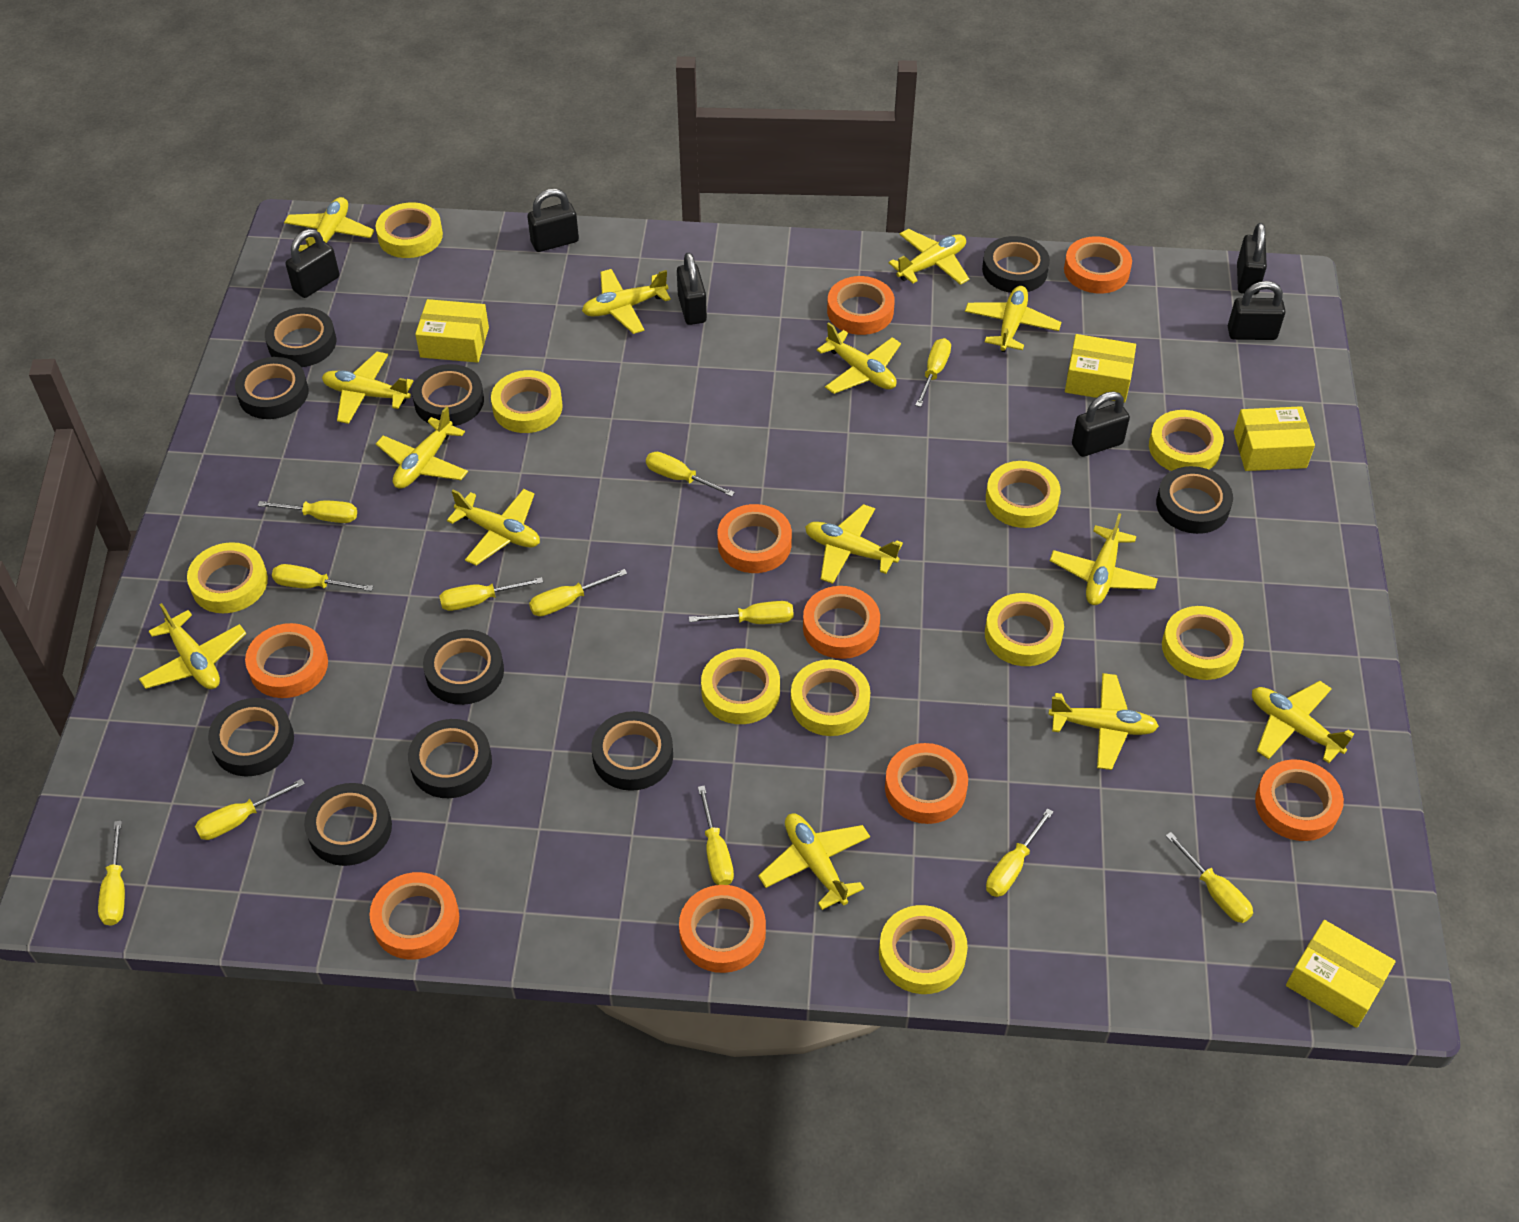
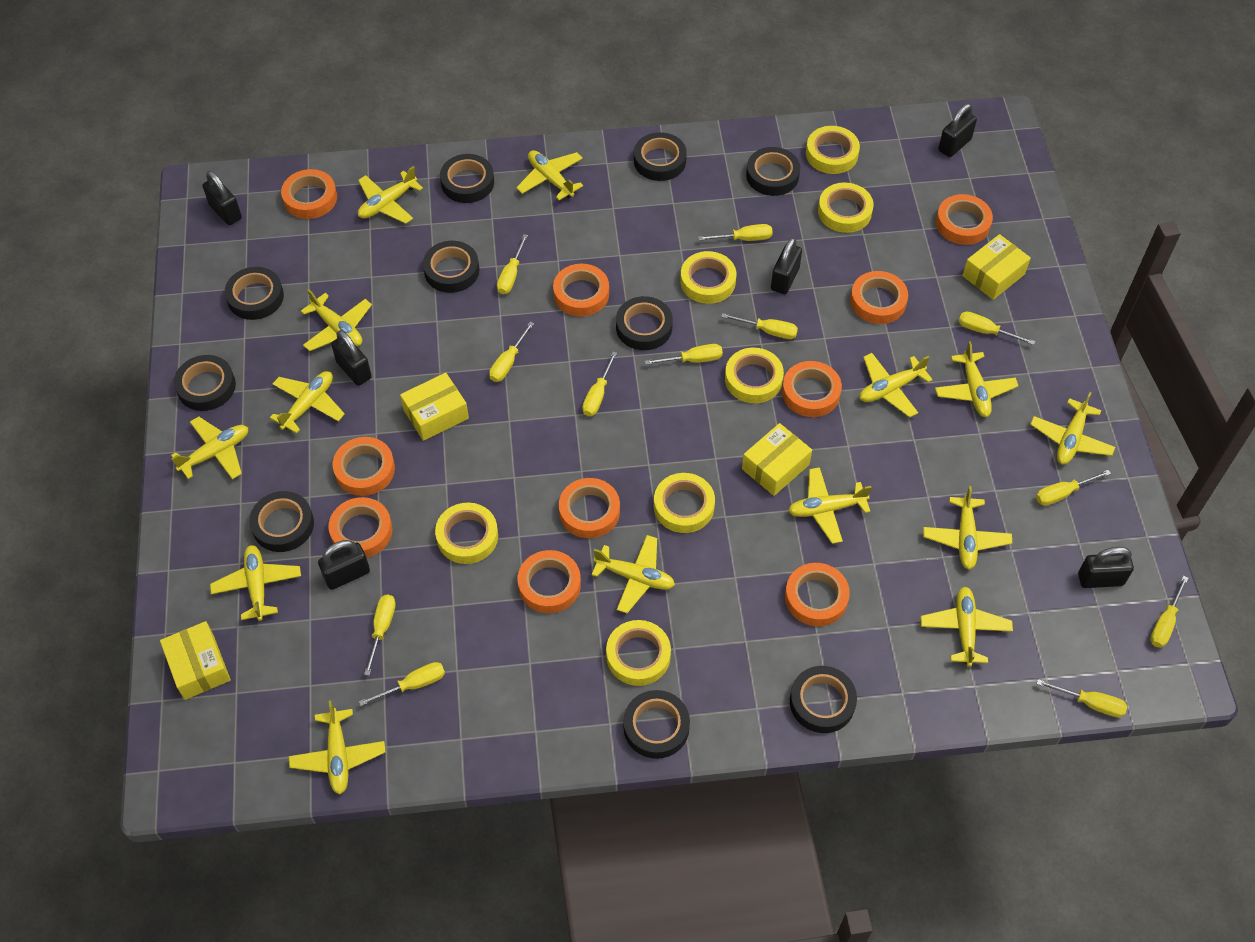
orange tape: 9 -> 10
yellow tape: 10 -> 7

